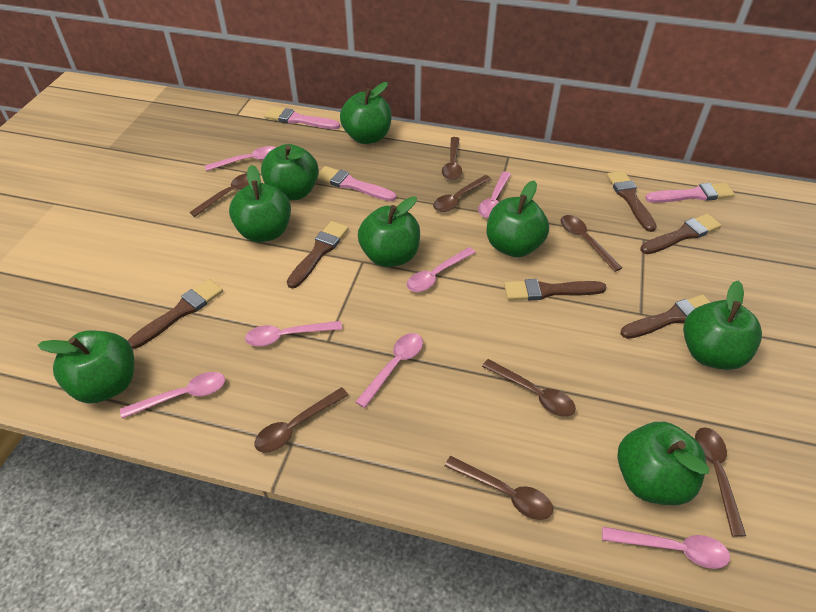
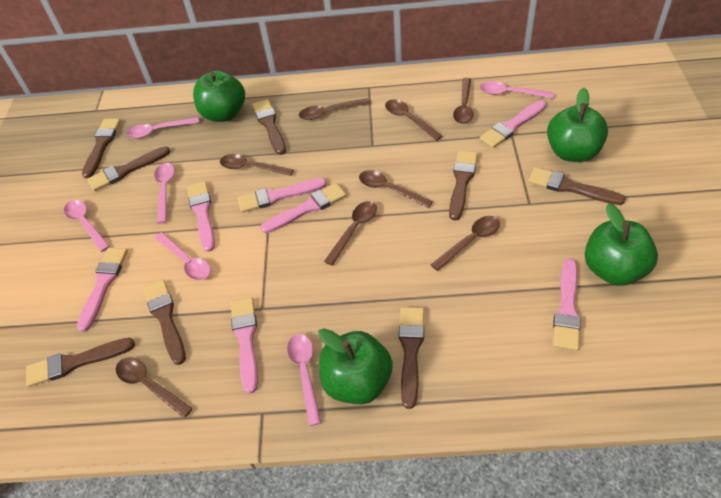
brown brush: 6 -> 8
green apple: 8 -> 4
pink brush: 3 -> 7
pink spoon: 7 -> 6

